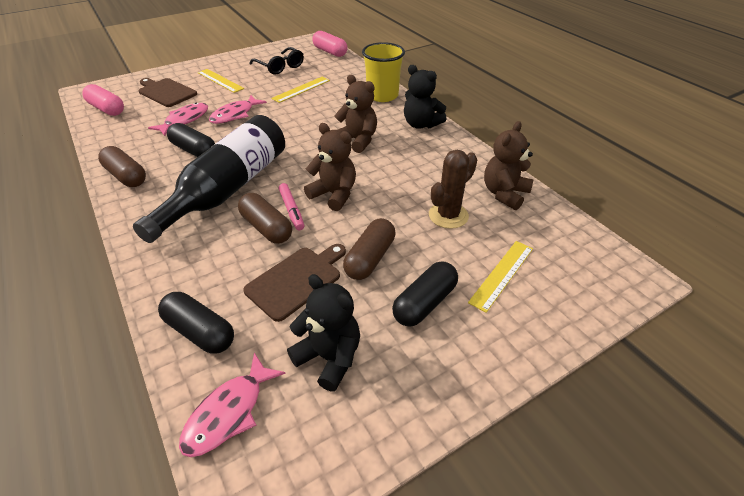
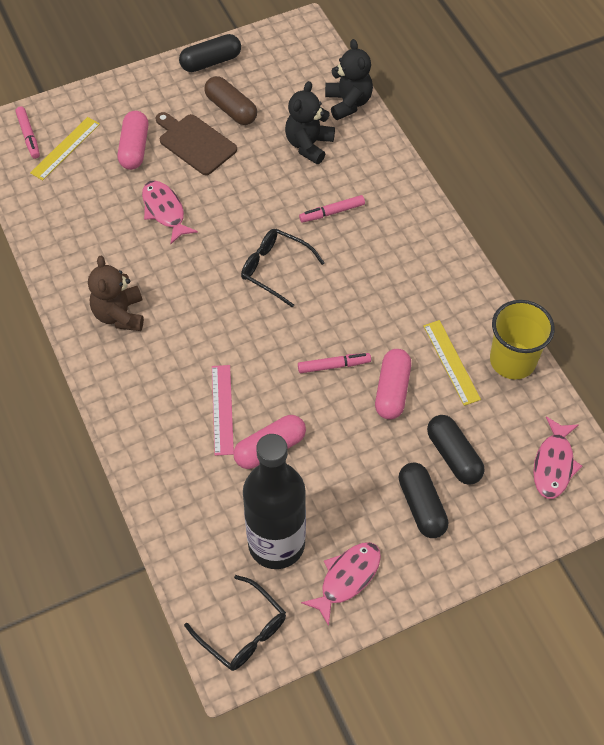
black glasses: 1 -> 2
brown cactus: 1 -> 0
brown capsule: 3 -> 1
brown cutting board: 2 -> 1
brown teddy bear: 3 -> 1
pink capsule: 2 -> 3
pink marker: 1 -> 3
pink ruler: 0 -> 1
yellow ruler: 3 -> 2

